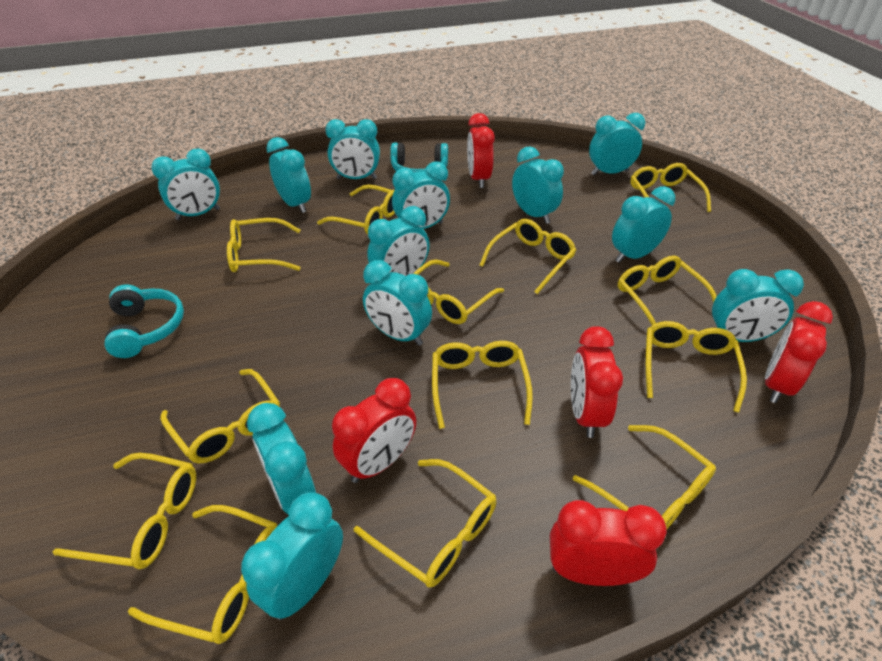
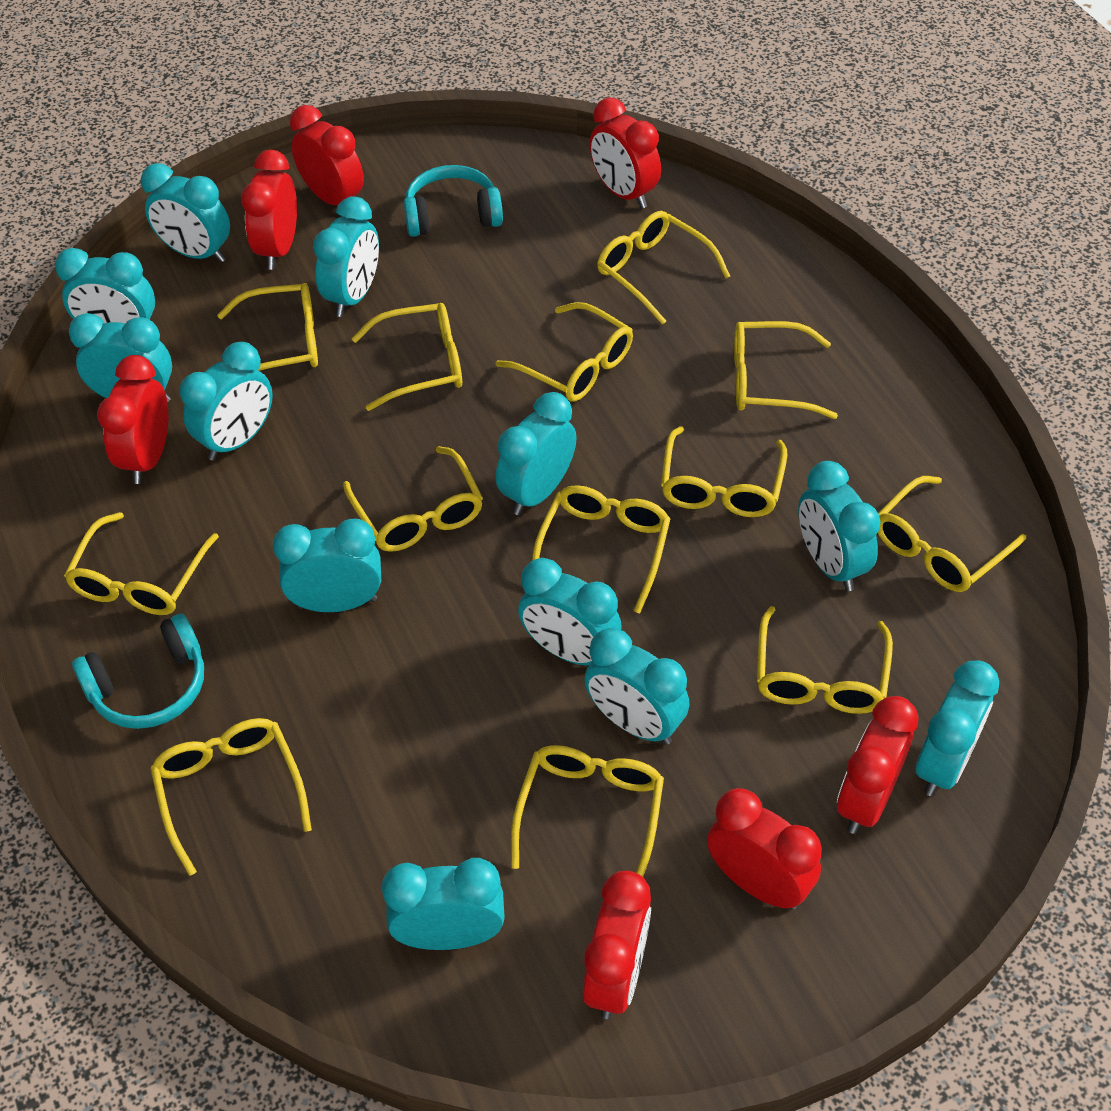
red clock: 5 -> 7

